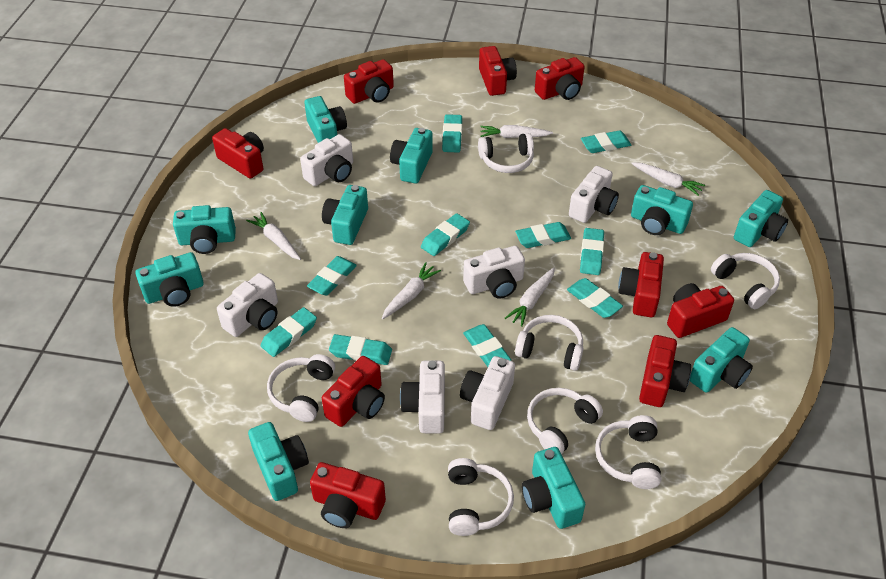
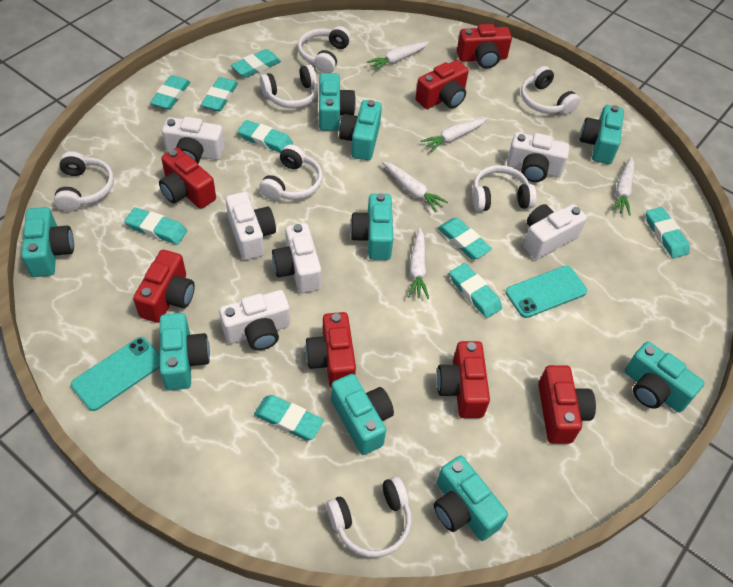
red camera: 9 -> 7
turquoise camera: 10 -> 9
turquoise eraser: 10 -> 9
turquoise phone: 0 -> 2

